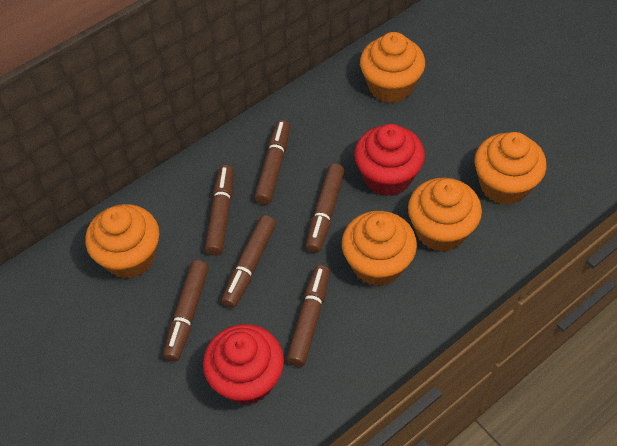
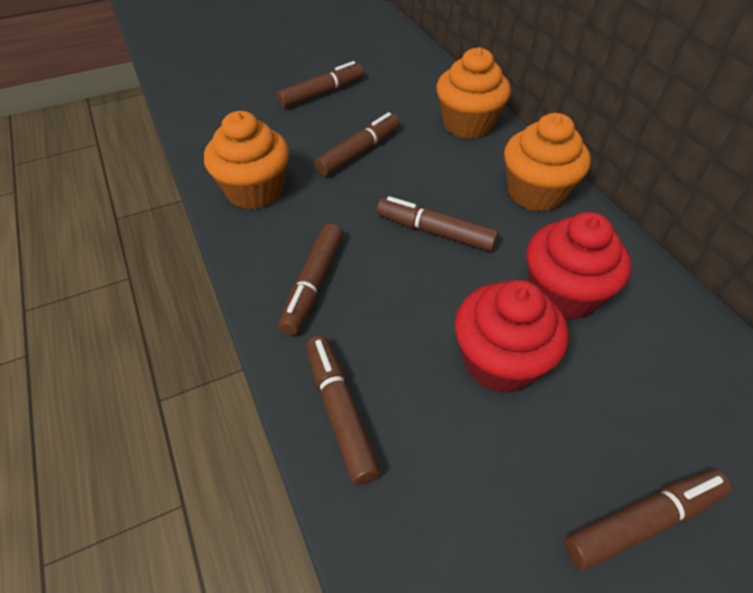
orange cupcake: 5 -> 3

